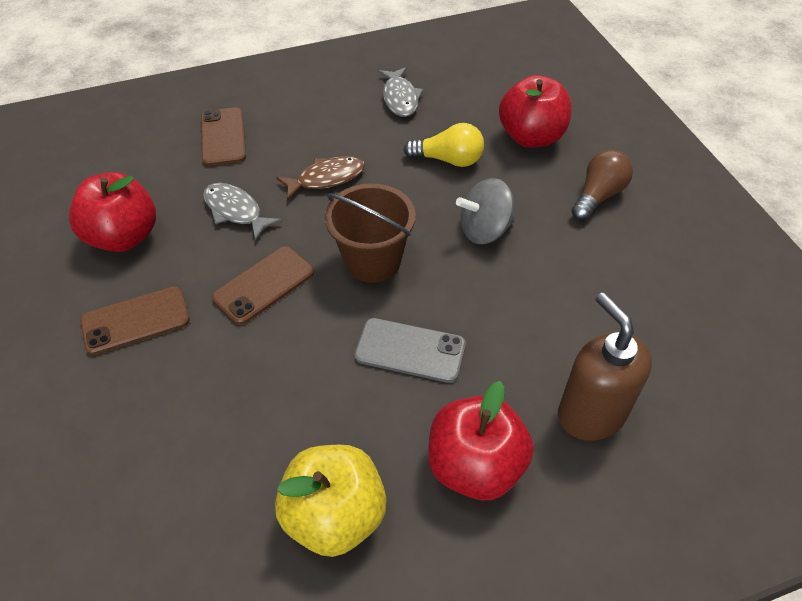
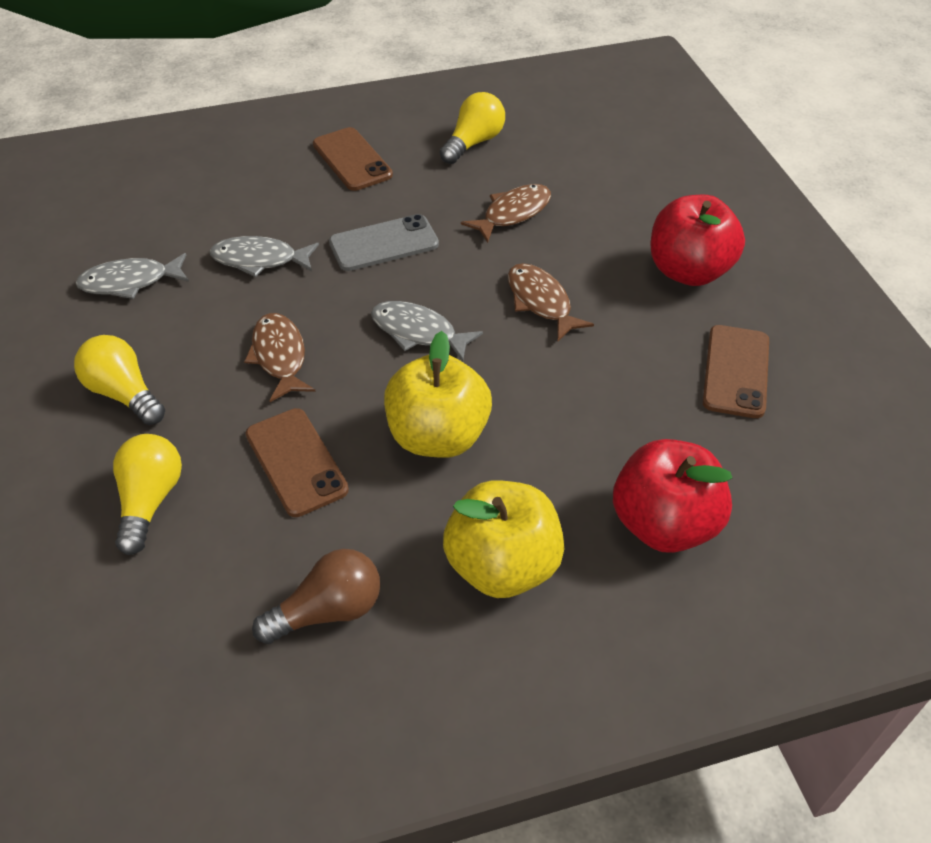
brown bucket: 1 -> 0
brown fish: 1 -> 3
brown soap dispenser: 1 -> 0
grey fish: 2 -> 3
grey spinning top: 1 -> 0
red apple: 3 -> 2
yellow apple: 1 -> 2
yellow light bulb: 1 -> 3

